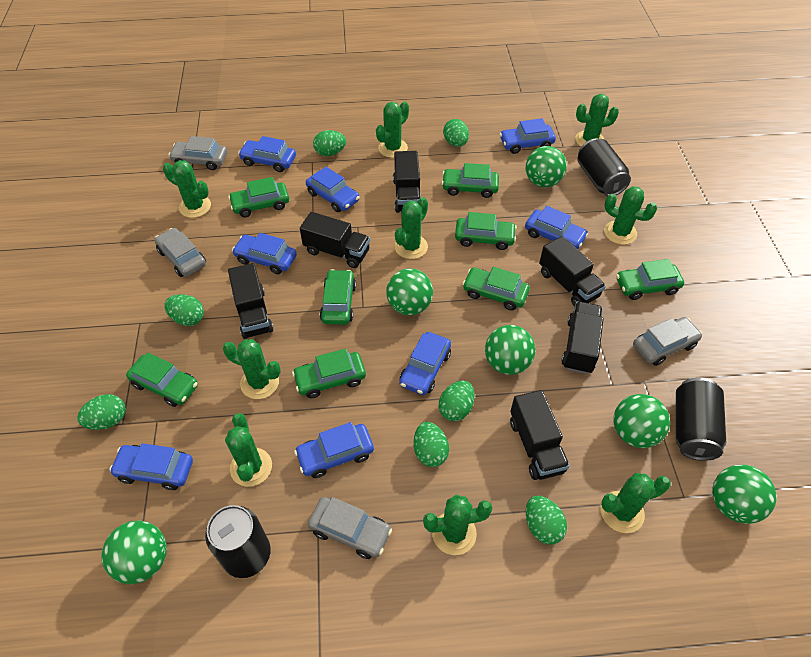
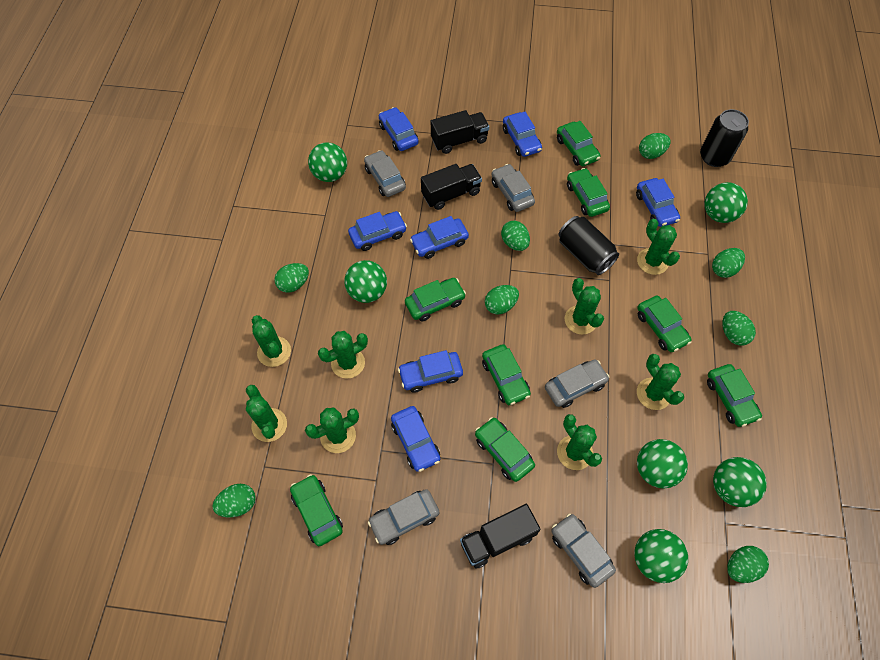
black can: 3 -> 2
black truck: 6 -> 3
blue car: 8 -> 7
green cactus: 9 -> 8
green egg: 7 -> 8
grey car: 4 -> 5

